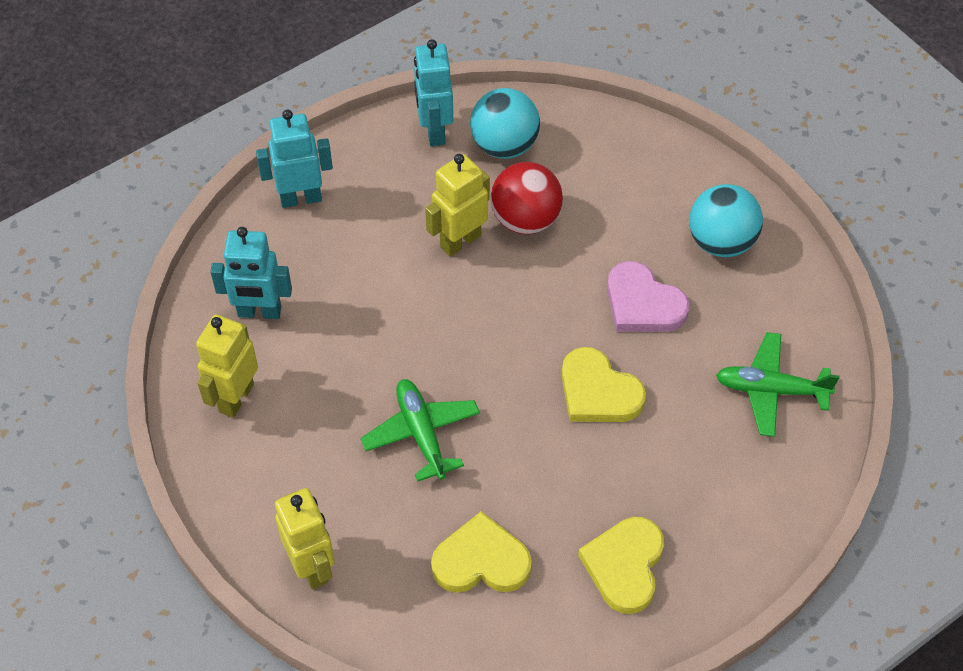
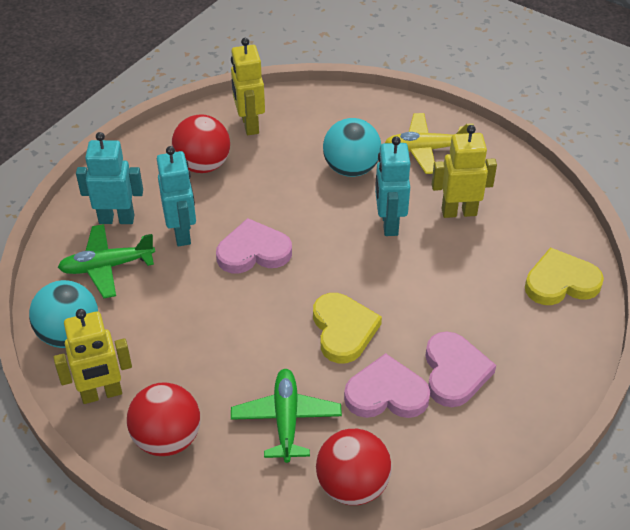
pink heart: 1 -> 3
red ball: 1 -> 3
yellow heart: 3 -> 2
yellow plane: 0 -> 1

